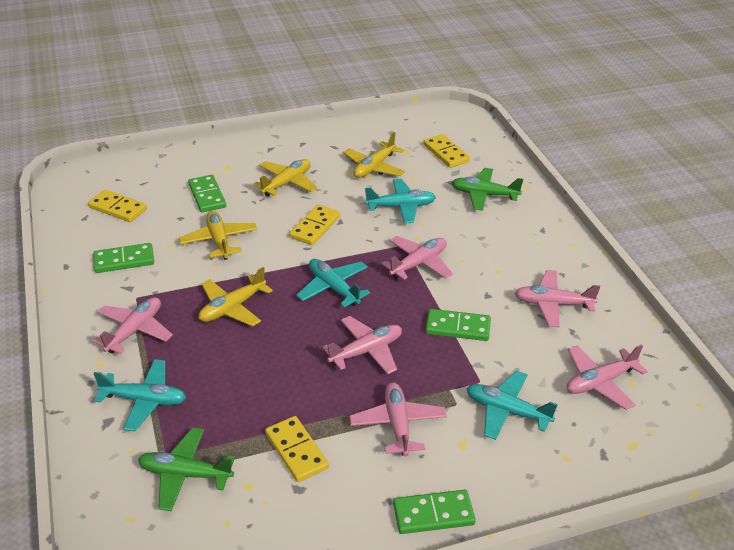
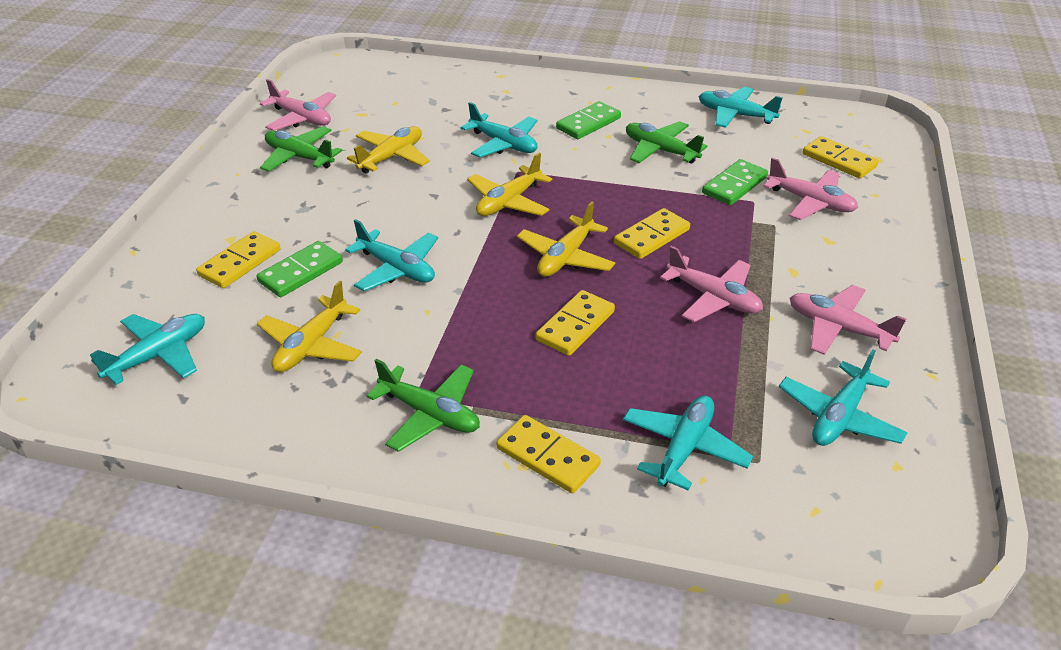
green domino: 4 -> 3
green plane: 2 -> 3
pink plane: 6 -> 4
turquoise plane: 4 -> 6
yellow domino: 4 -> 5

